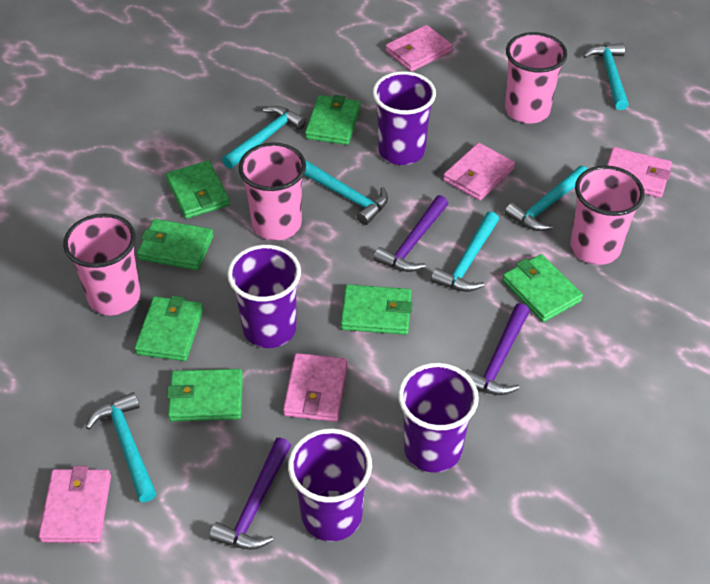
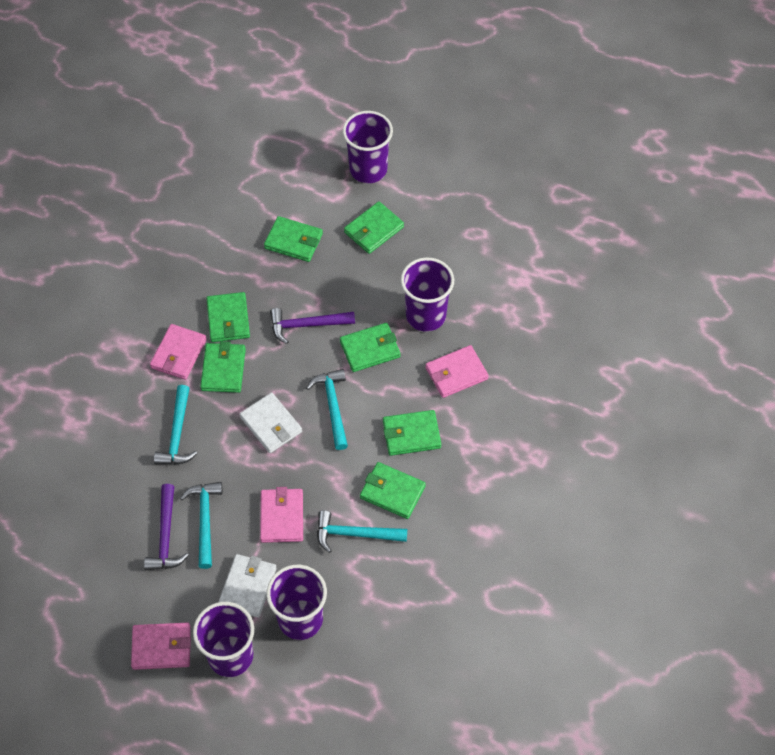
pink cup: 4 -> 0
pink wallet: 5 -> 4
purple hammer: 3 -> 2
turquoise hammer: 6 -> 4
white wallet: 0 -> 2

